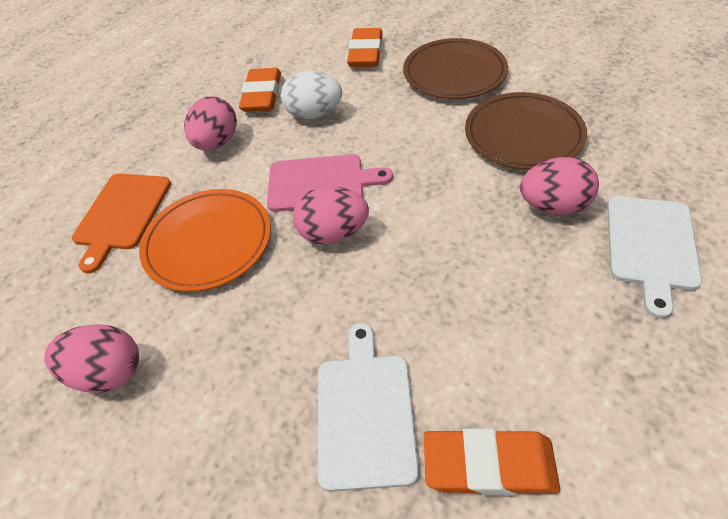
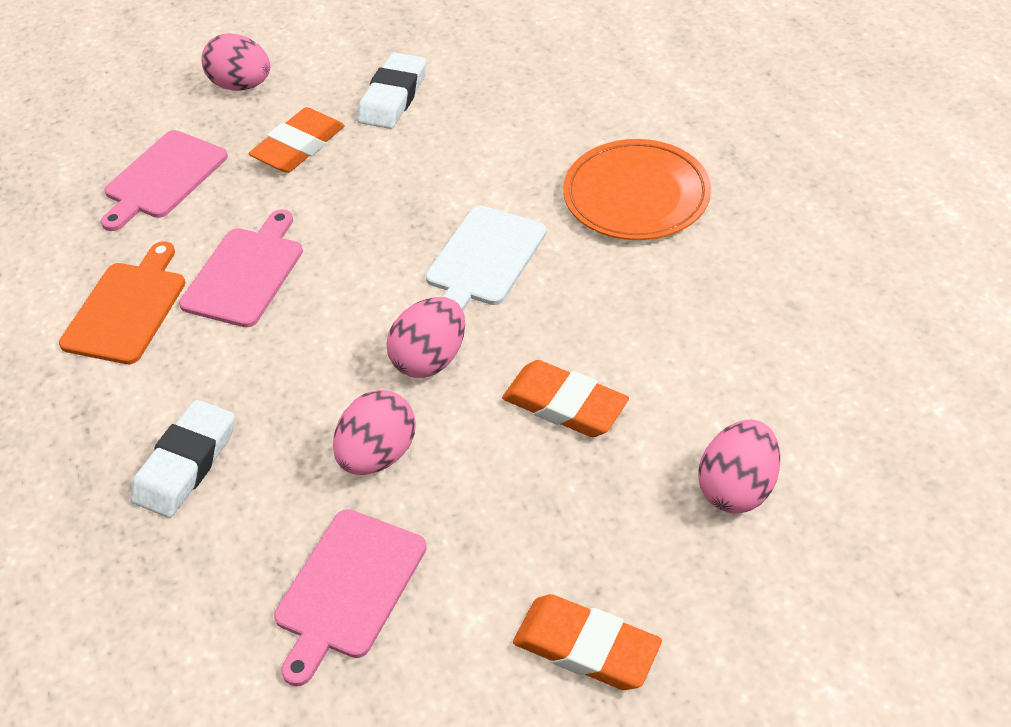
brown plate: 2 -> 0
pink cutting board: 1 -> 3
white cutting board: 2 -> 1
white egg: 1 -> 0
white eraser: 0 -> 2

